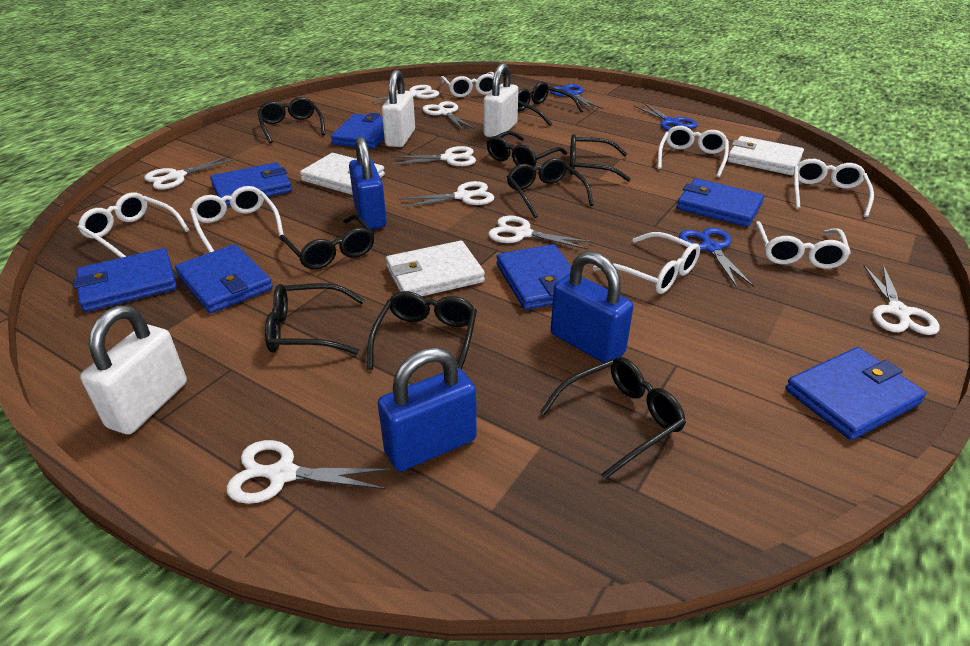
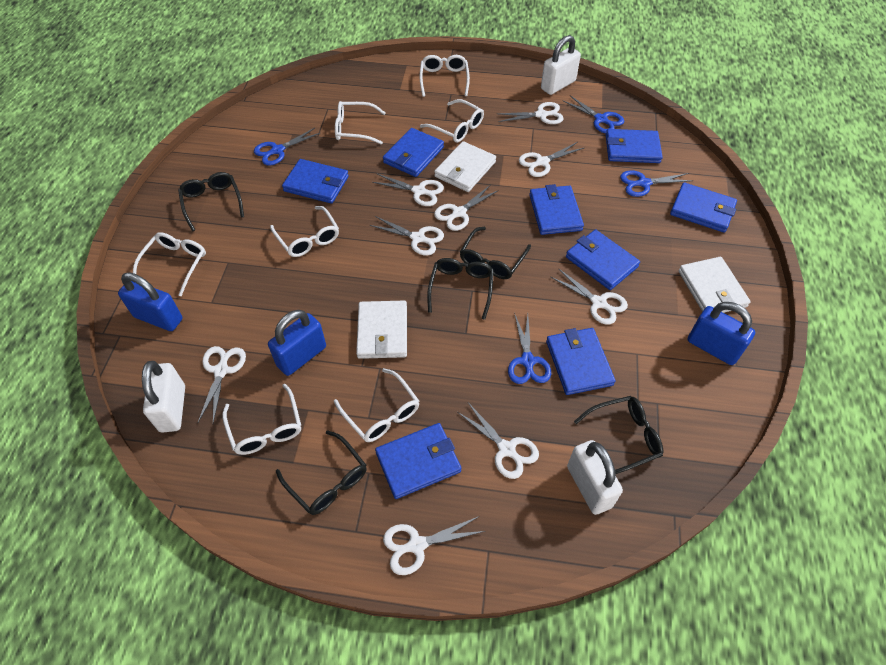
black glasses: 9 -> 5
blue scissors: 3 -> 4
blue wallet: 7 -> 8
white scissors: 8 -> 9

